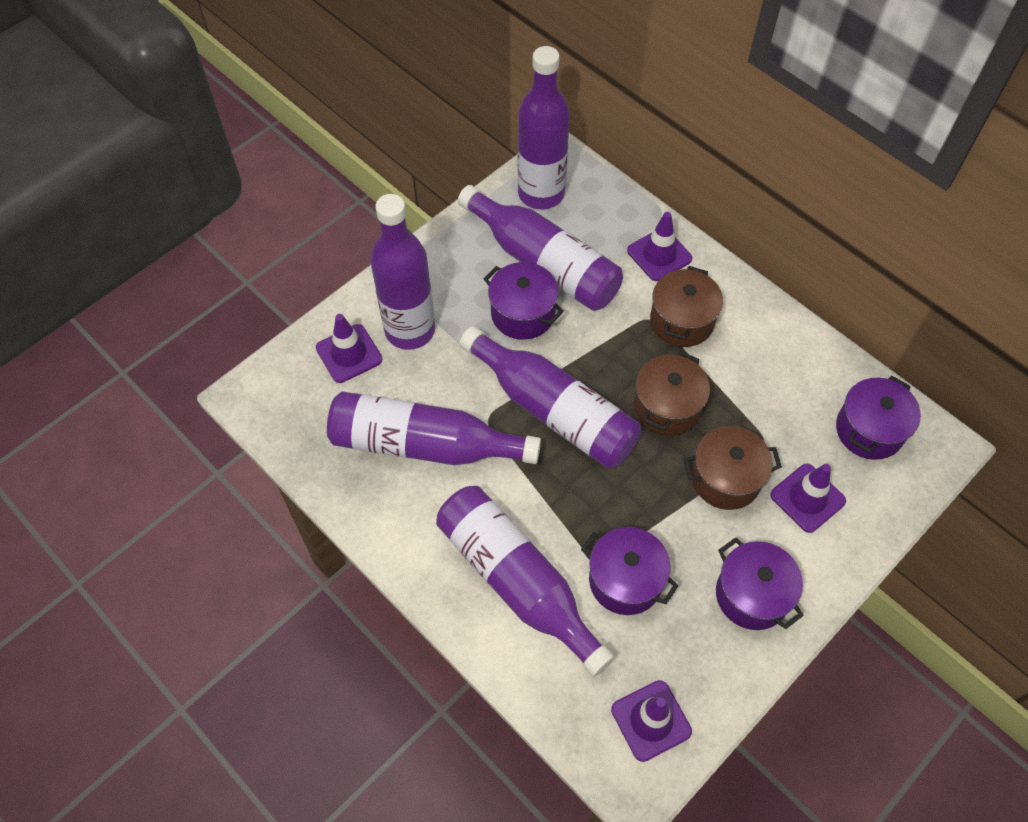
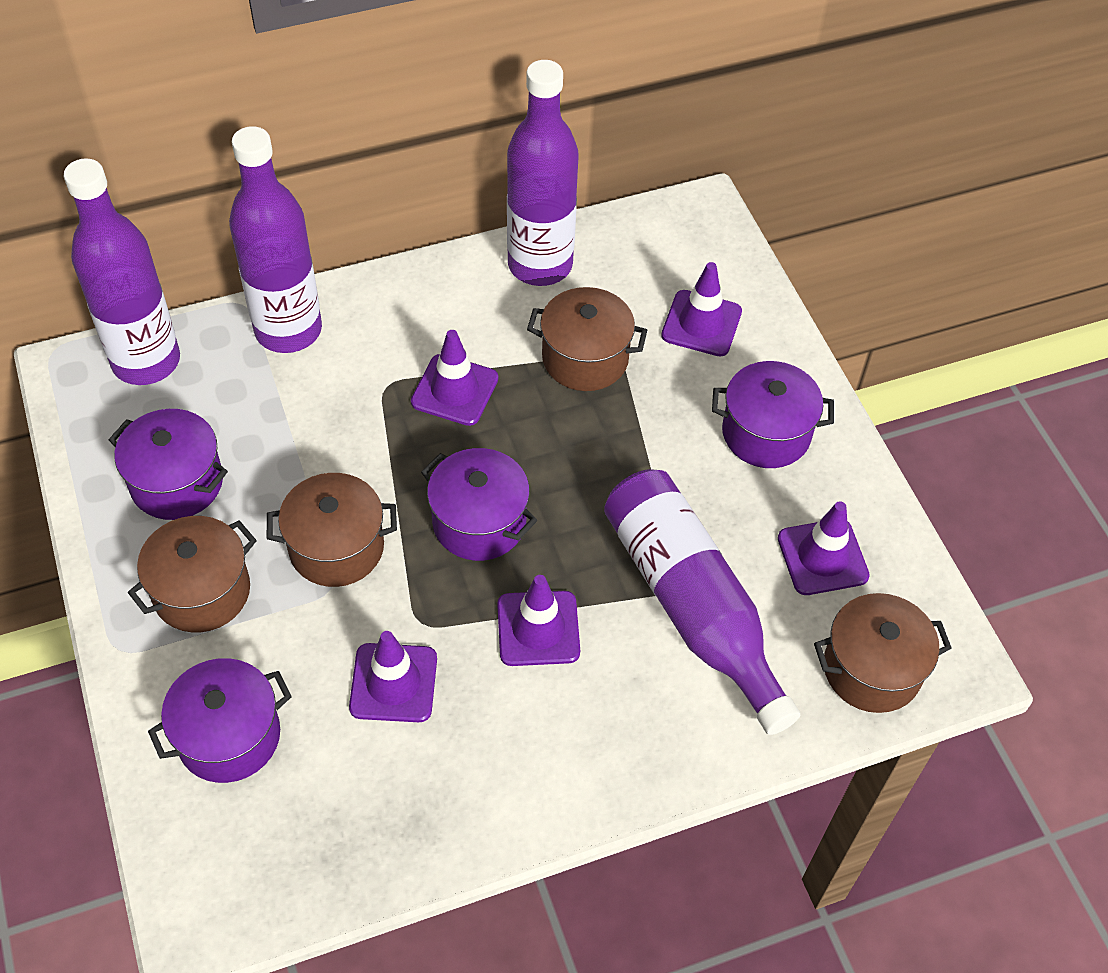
brown pot: 3 -> 4
purple bottle: 6 -> 4
purple traffic cone: 4 -> 5

